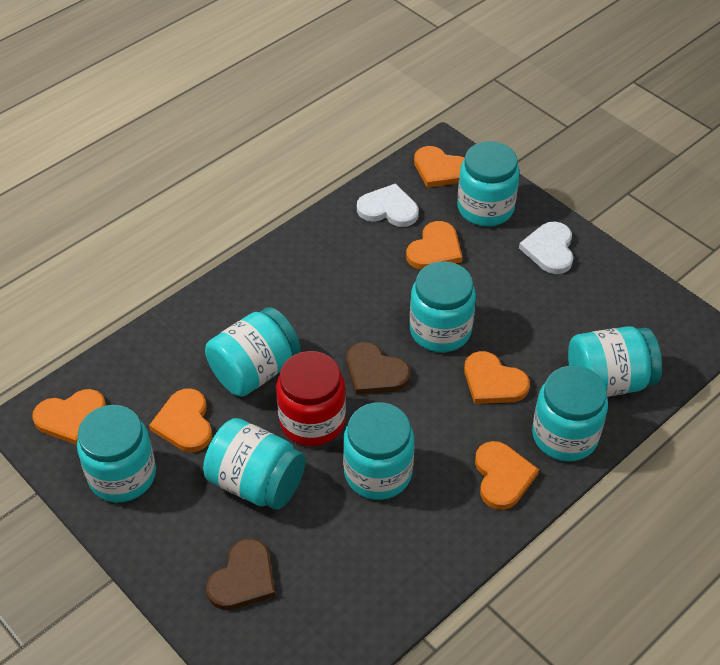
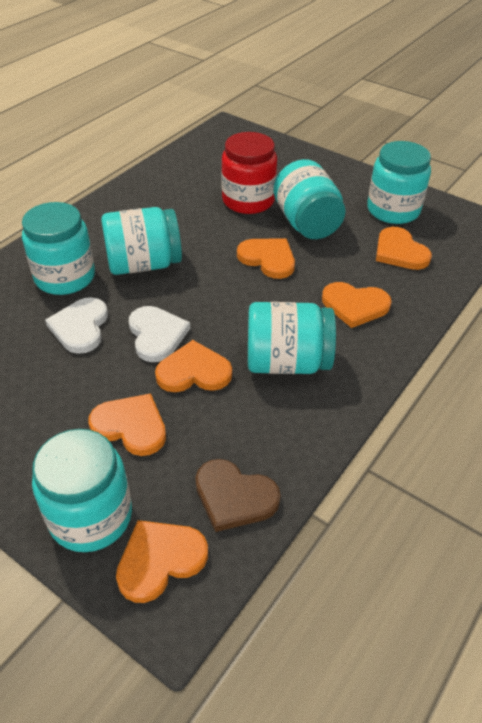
brown heart: 2 -> 1
turquoise jar: 8 -> 6

